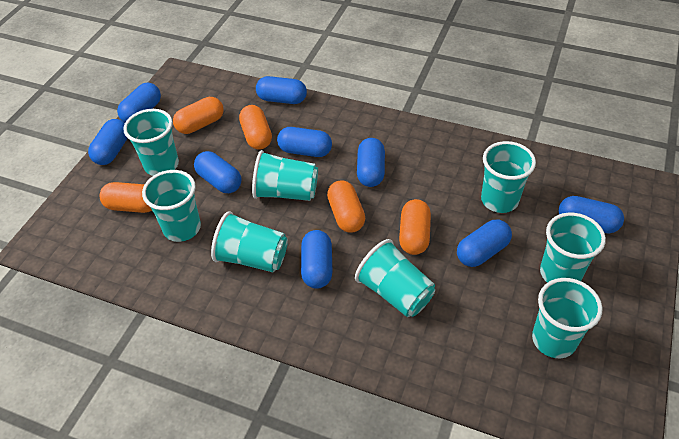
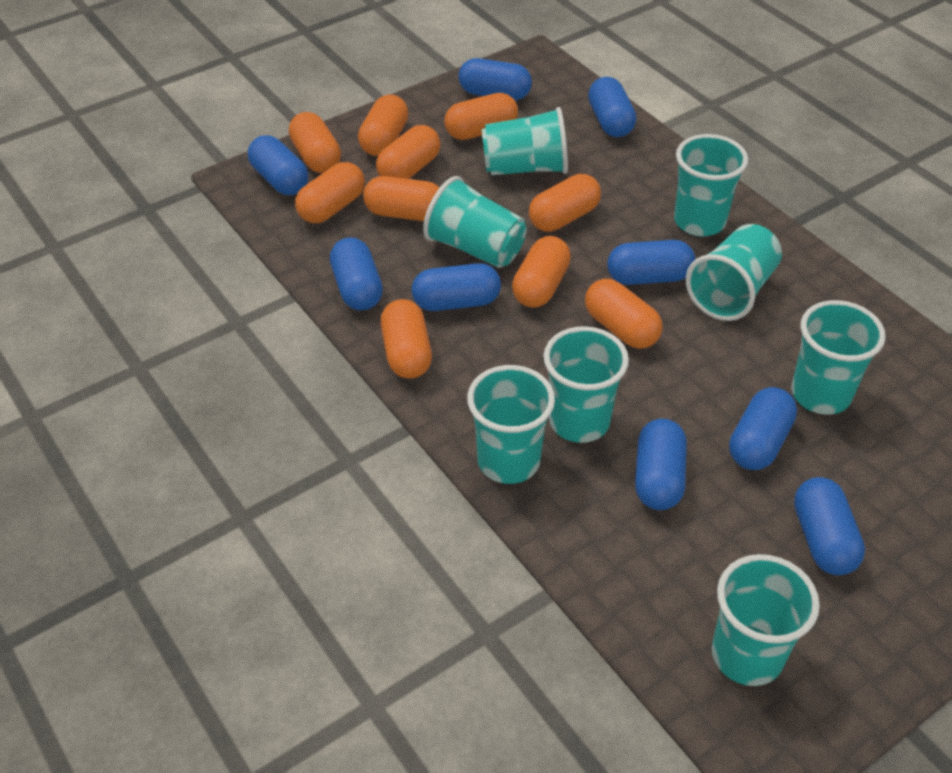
orange capsule: 5 -> 10

